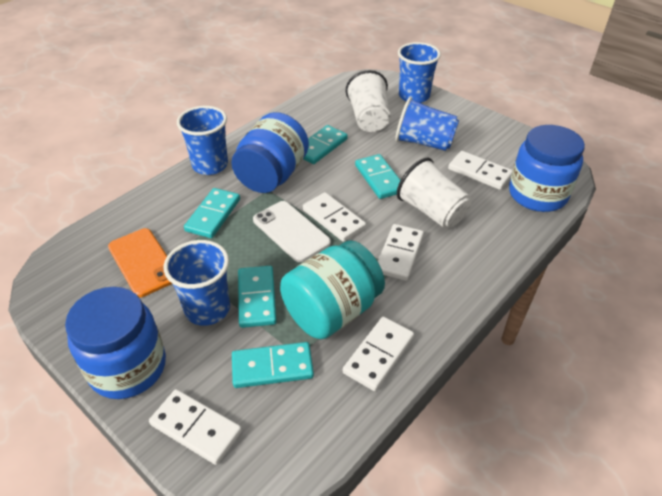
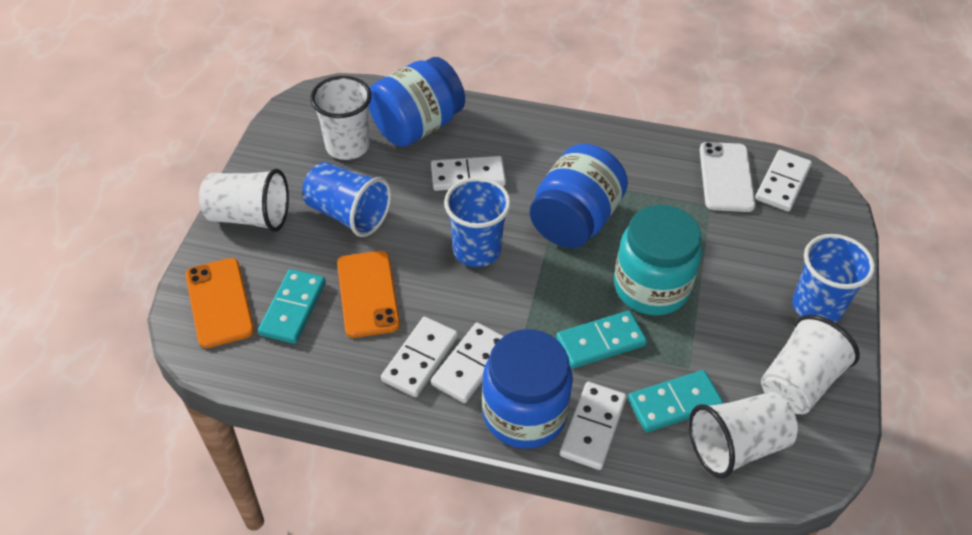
blue cup: 4 -> 3
orange phone: 1 -> 2
turquoise domino: 5 -> 3
white cup: 2 -> 4

